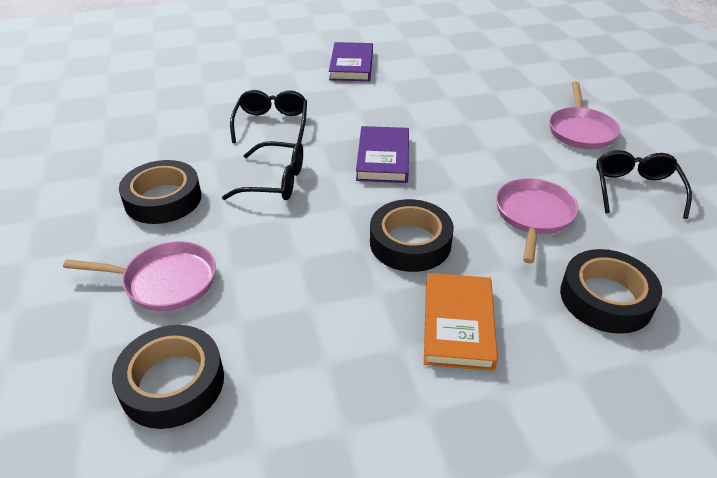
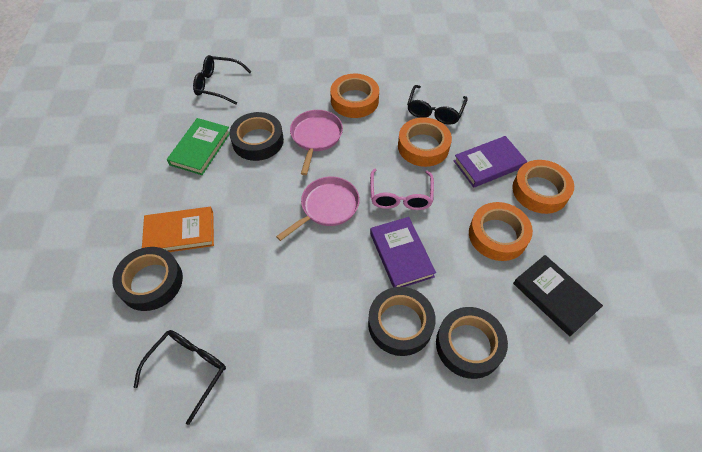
black book: 0 -> 1
green book: 0 -> 1
orange tape: 0 -> 4
pink glasses: 0 -> 1
pink pan: 3 -> 2

